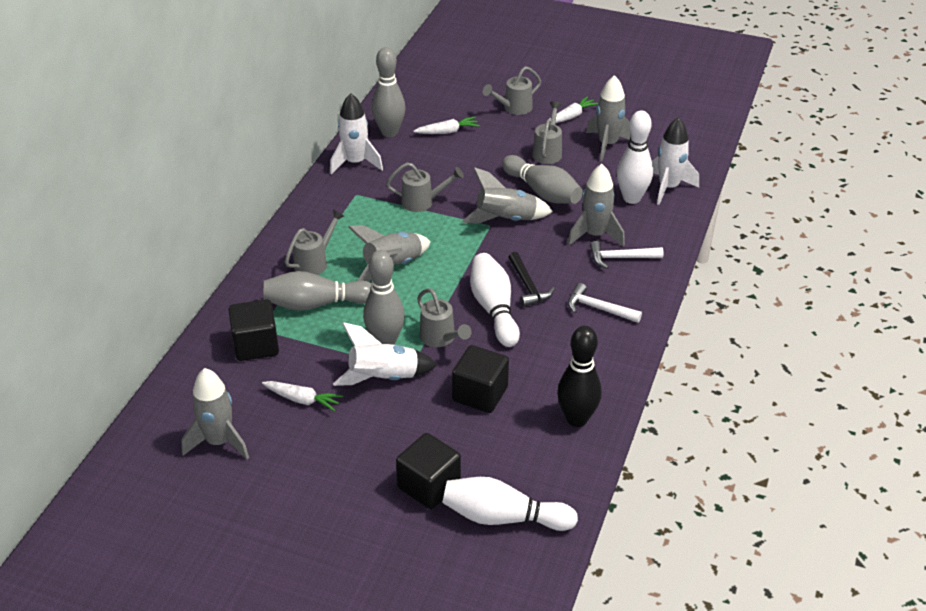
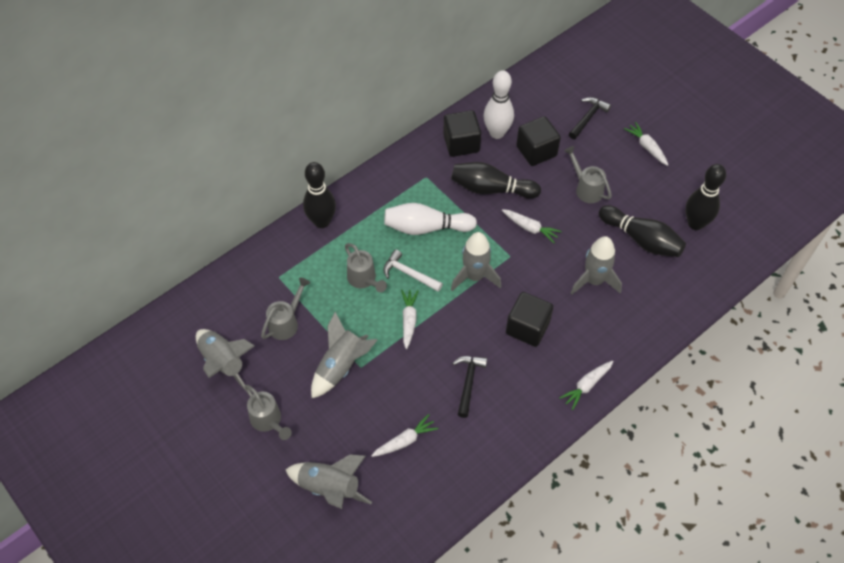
black bowling pin: 1 -> 4
black hammer: 1 -> 2
grey bowling pin: 4 -> 0
grey watering can: 5 -> 4
white bowling pin: 3 -> 2
white carrot: 3 -> 5
white hammer: 2 -> 1
white rocket: 3 -> 0

